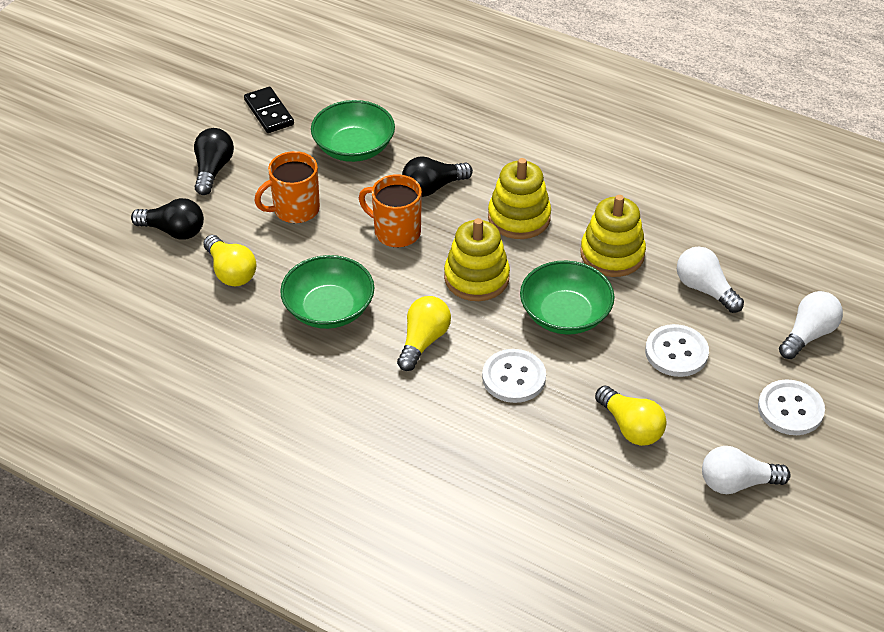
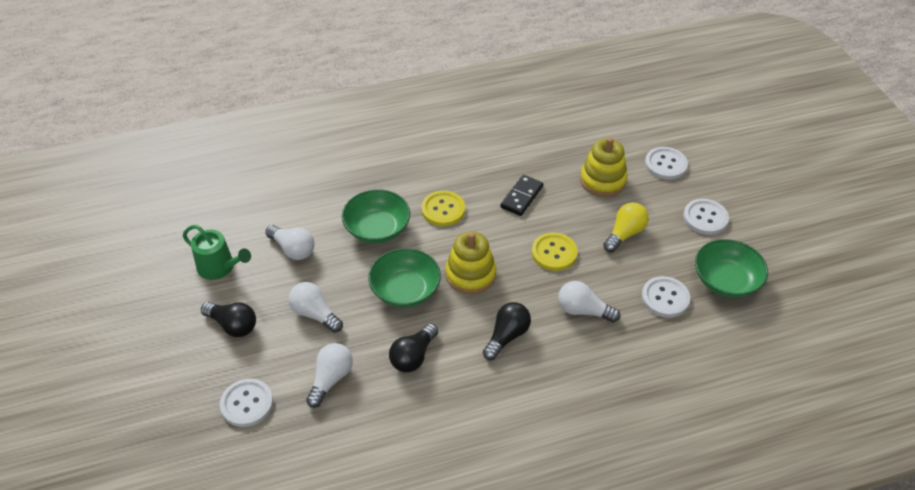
green watering can: 0 -> 1
orange mug: 2 -> 0
white button: 3 -> 4
white light bulb: 3 -> 4
yellow button: 0 -> 2
yellow light bulb: 3 -> 1
yellow stacking toy: 3 -> 2

